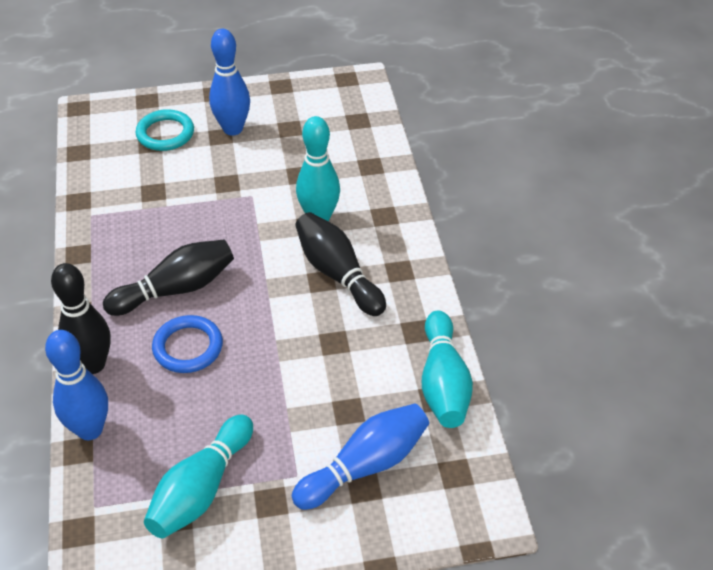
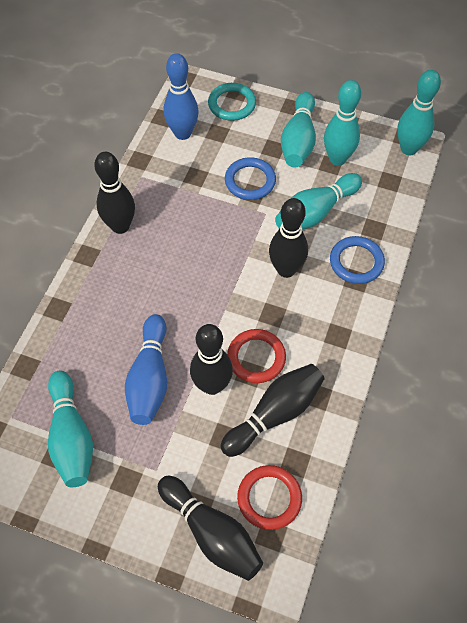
black bowling pin: 3 -> 5
blue bowling pin: 3 -> 2
blue ring: 1 -> 2
red ring: 0 -> 2
turquoise bowling pin: 3 -> 5

